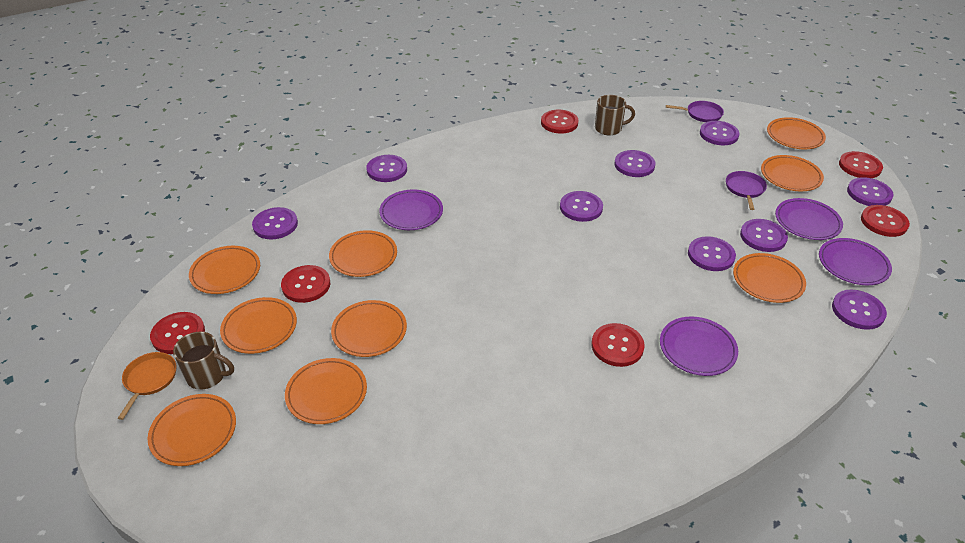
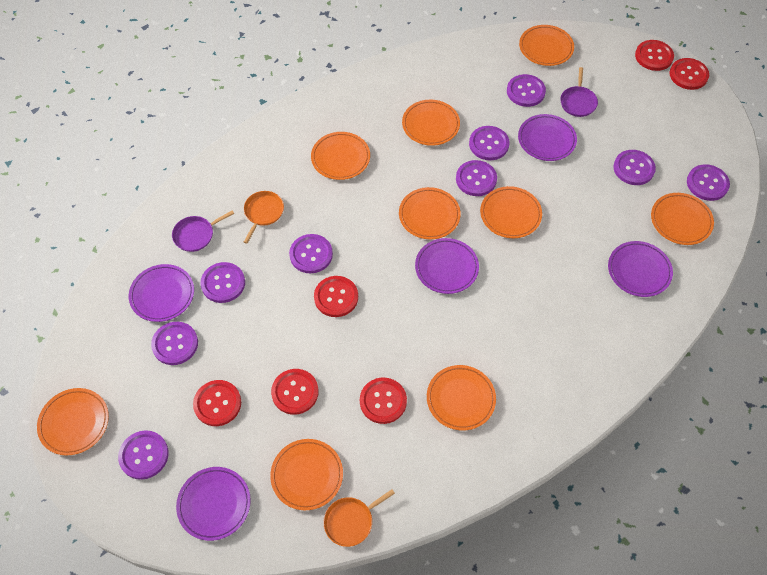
brown mug: 2 -> 0
orange pan: 1 -> 2
purple plate: 4 -> 5

